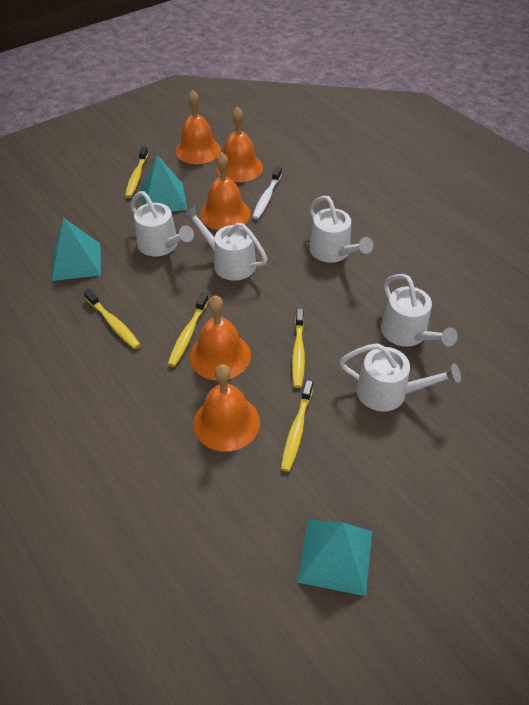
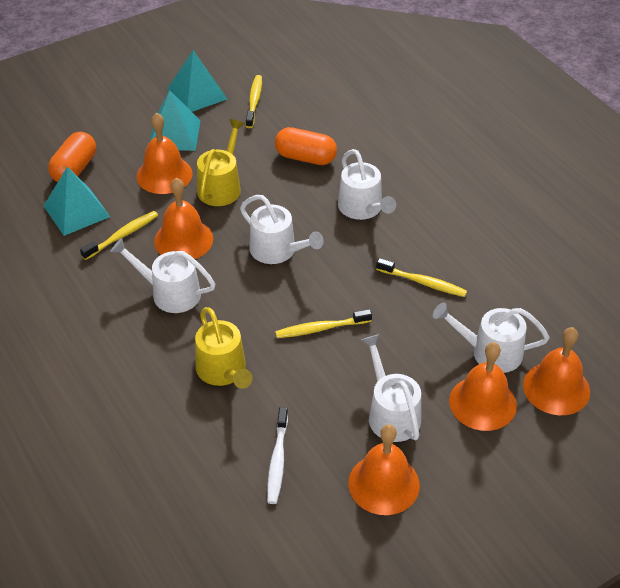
orange capsule: 0 -> 2
yellow toothbrush: 5 -> 4
yellow watering can: 0 -> 2

